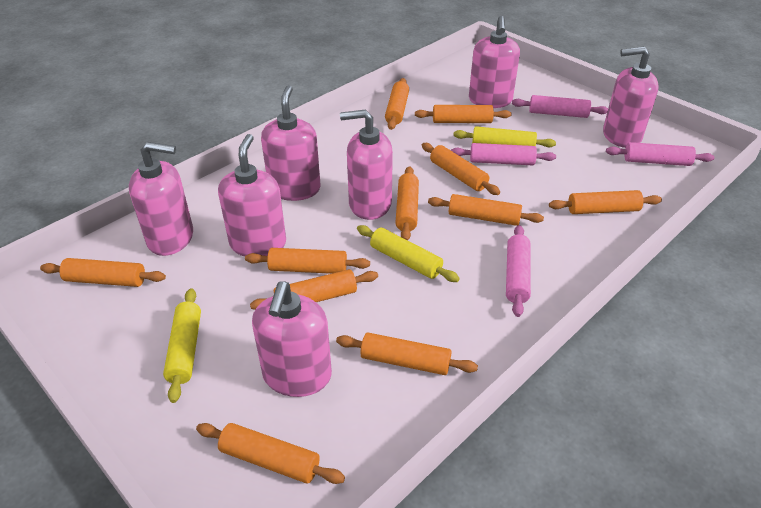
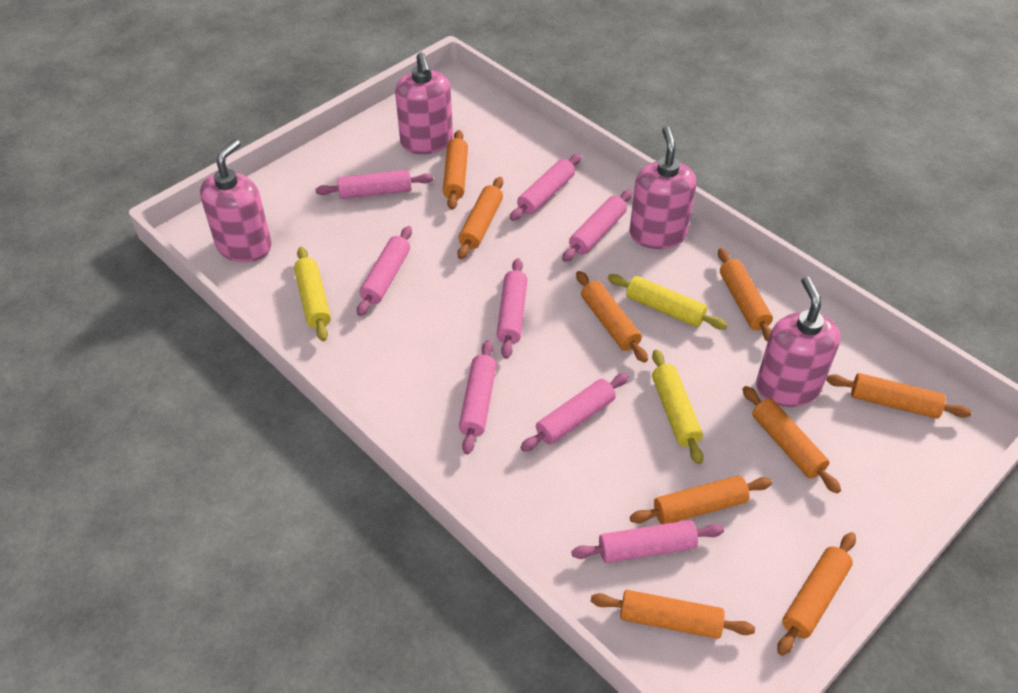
orange rolling pin: 11 -> 9
pink rolling pin: 4 -> 8
pink soap dispenser: 7 -> 4

